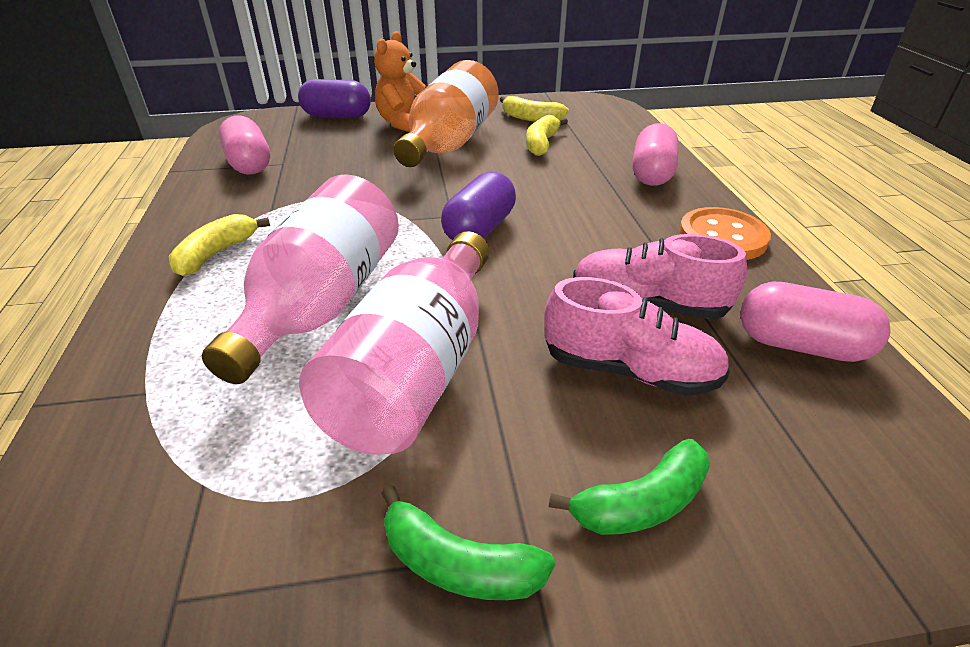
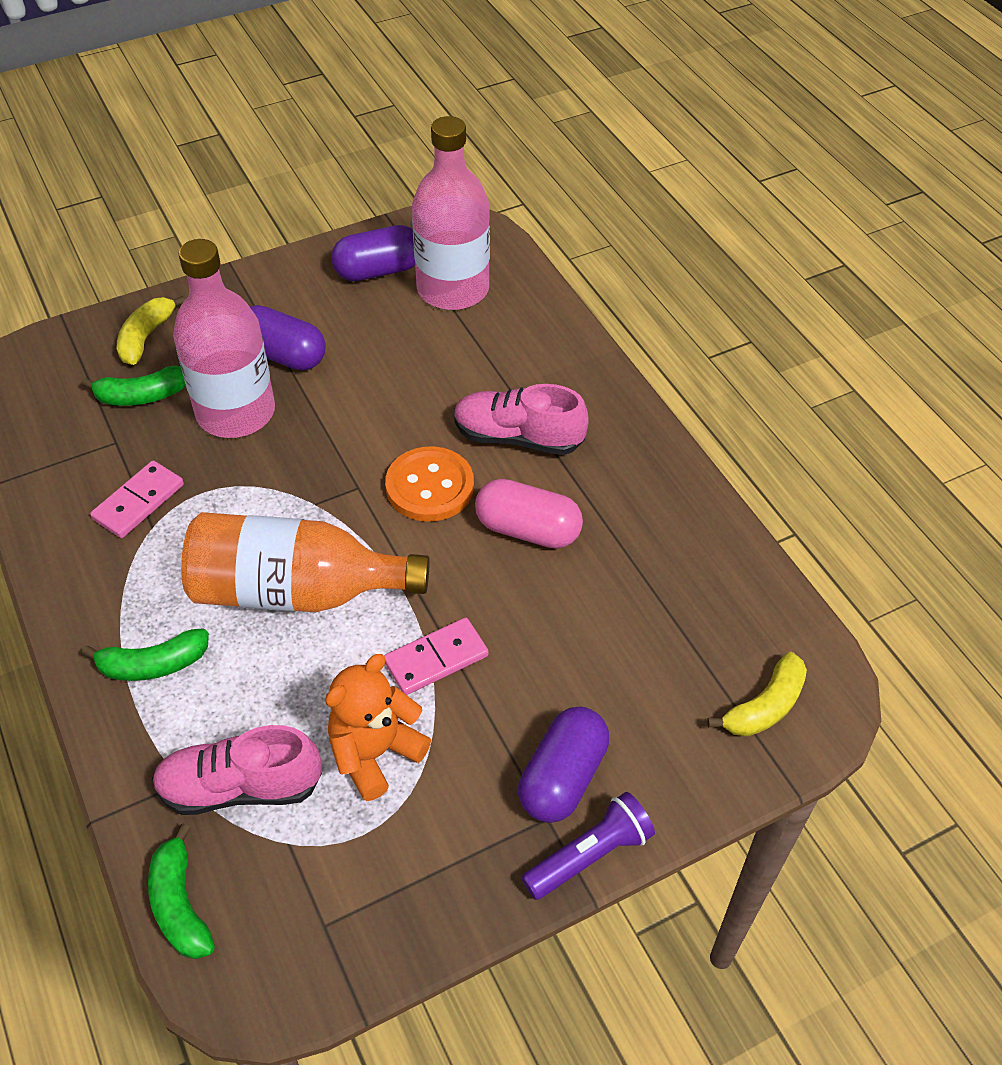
green banana: 2 -> 3
pink capsule: 3 -> 1
pink domino: 0 -> 2
purple capsule: 2 -> 3
purple flashlight: 0 -> 1
yellow banana: 3 -> 2

